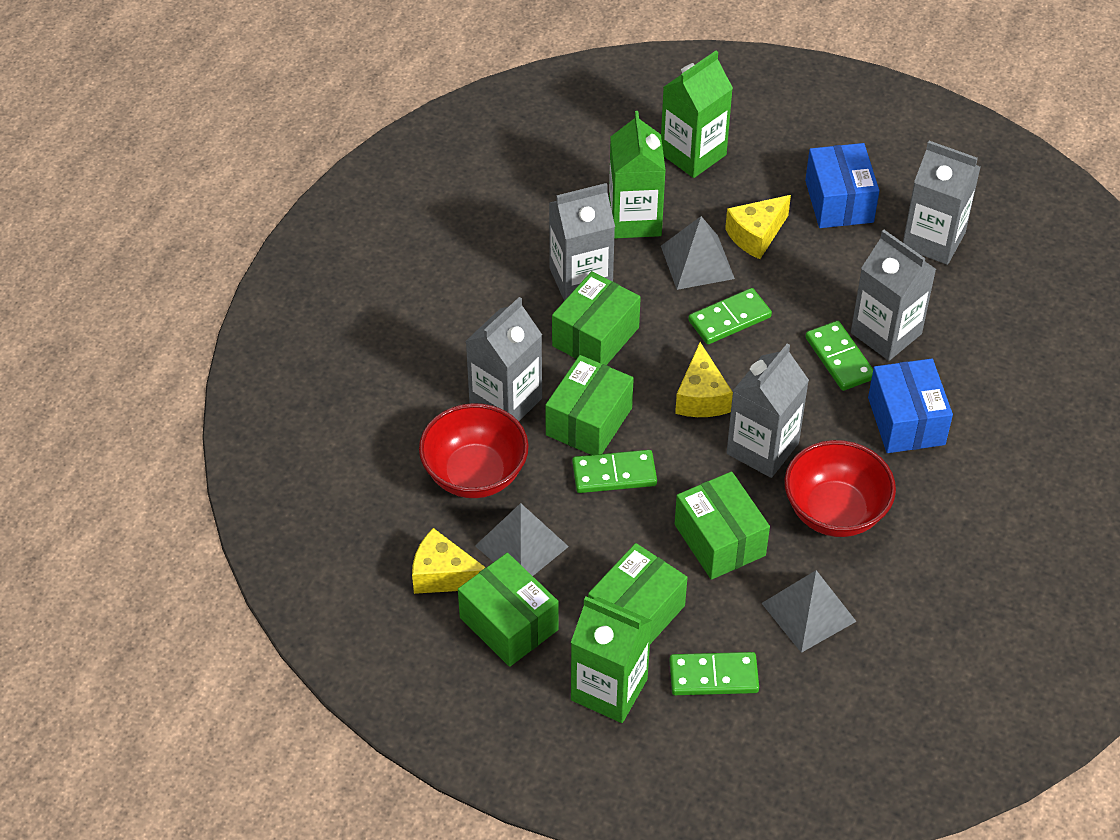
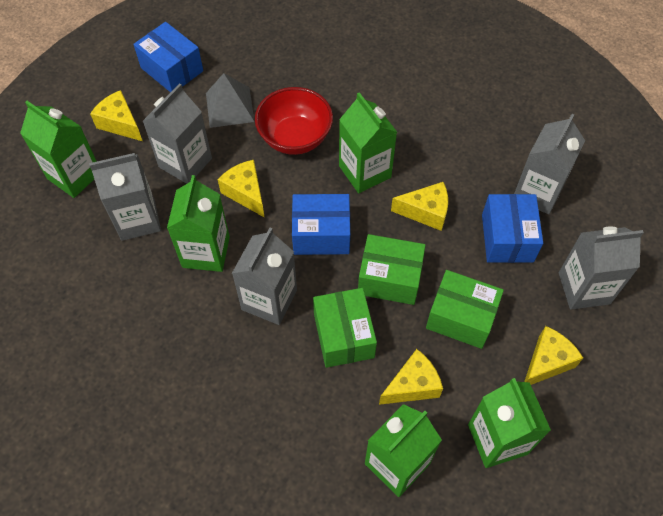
blue box: 2 -> 3
green box: 5 -> 3
green carton: 3 -> 5
green domino: 4 -> 0
grey pyramid: 3 -> 1
red bowl: 2 -> 1
yellow cheese: 3 -> 5

